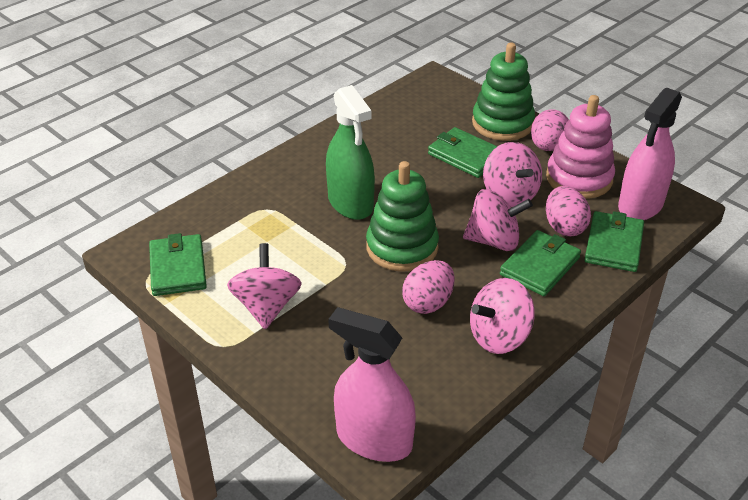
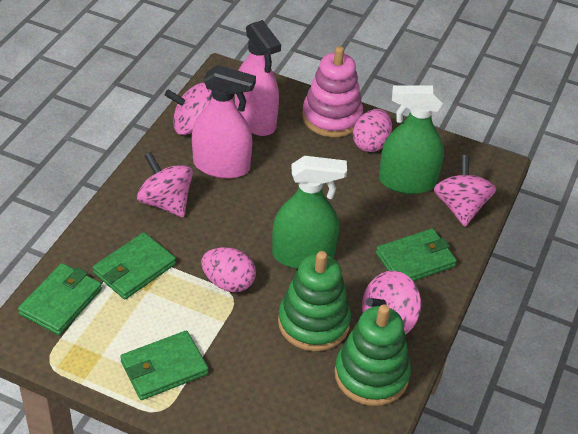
green spray bottle: 1 -> 2
pink egg: 3 -> 2

